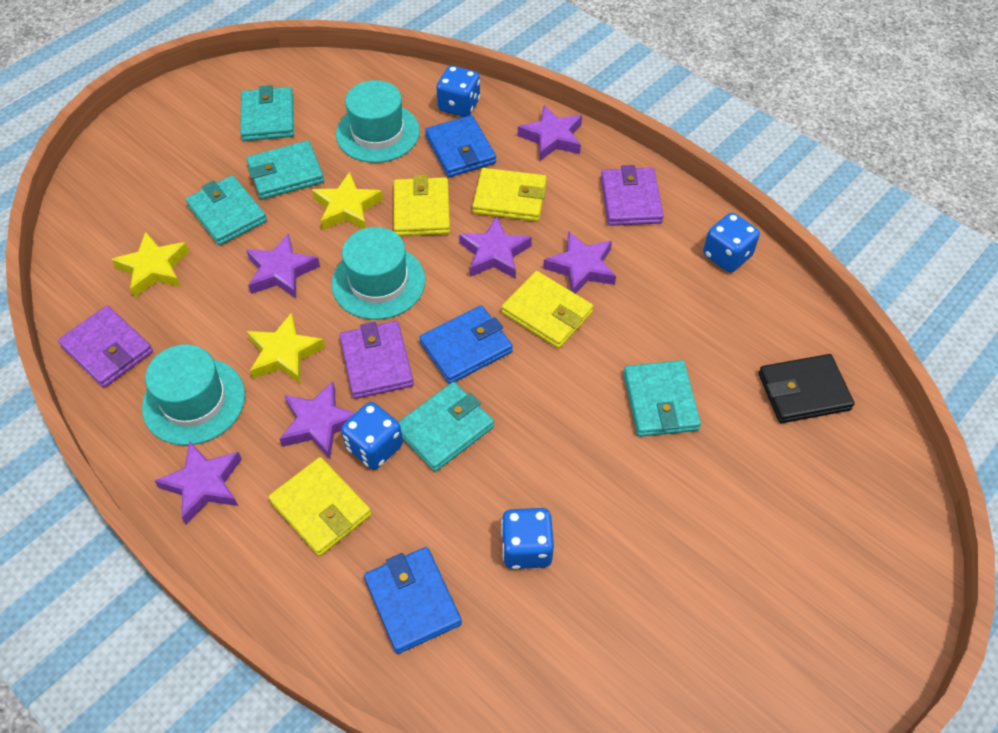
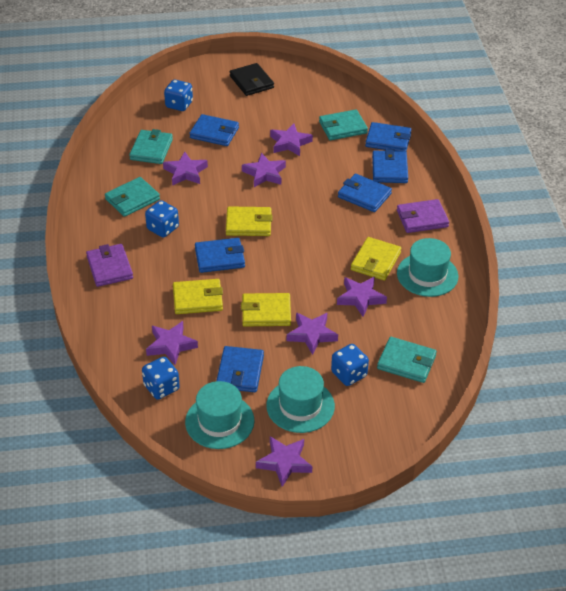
blue wallet: 3 -> 6
purple star: 6 -> 7
purple wallet: 3 -> 2
turquoise wallet: 5 -> 4
yellow star: 3 -> 0

